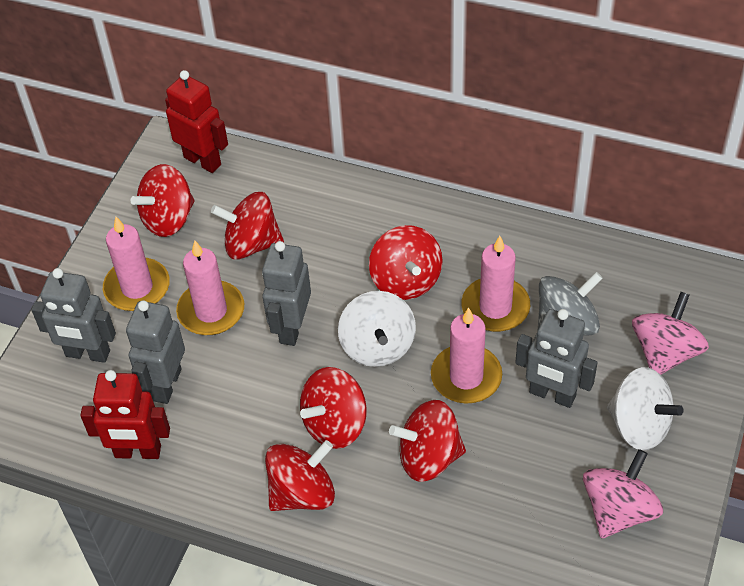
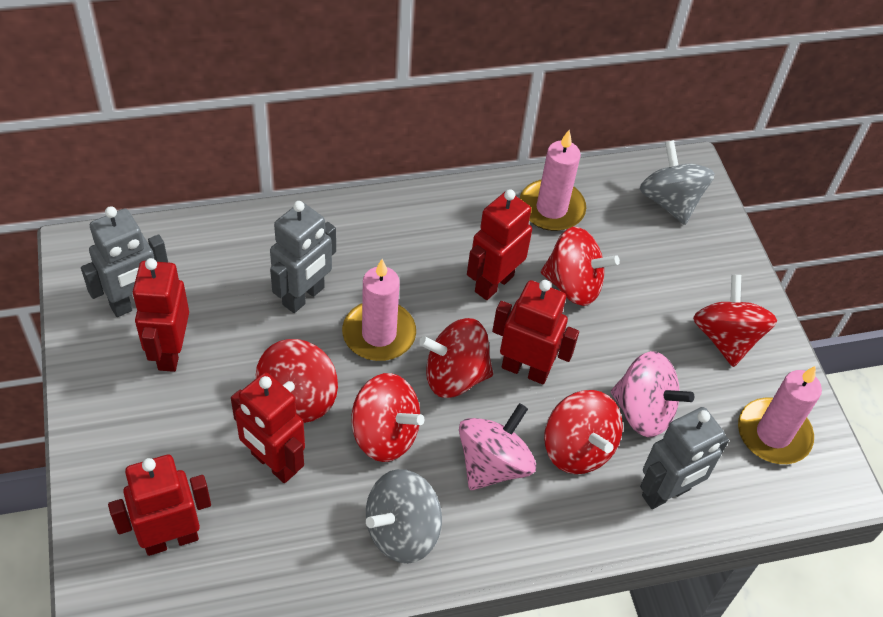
grey robot: 4 -> 3
grey spinning top: 1 -> 2
pink candle: 4 -> 3
red robot: 2 -> 5
white spinning top: 2 -> 0

